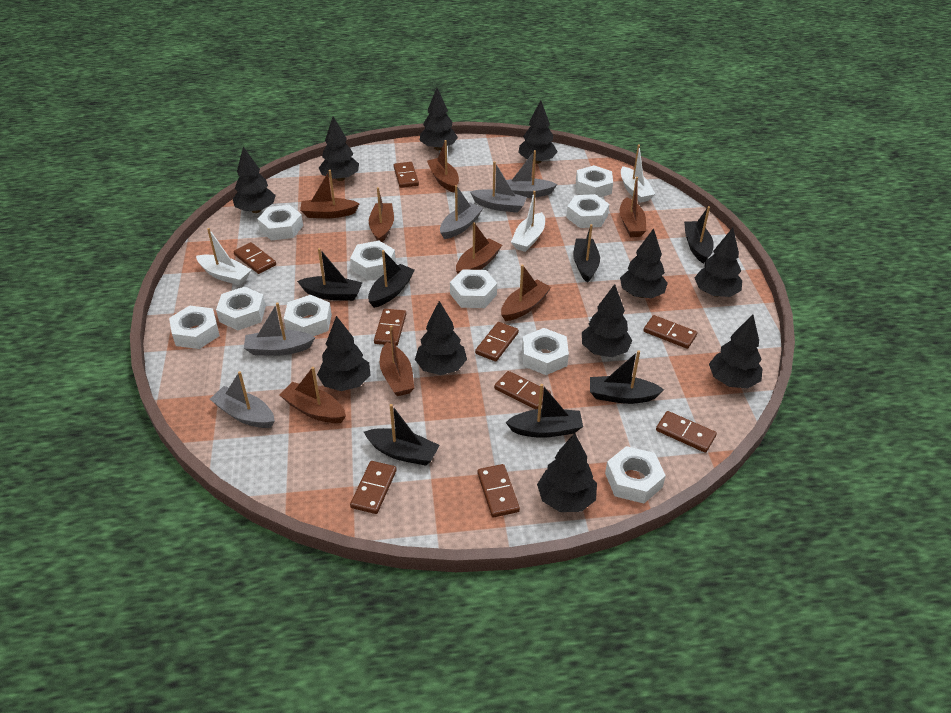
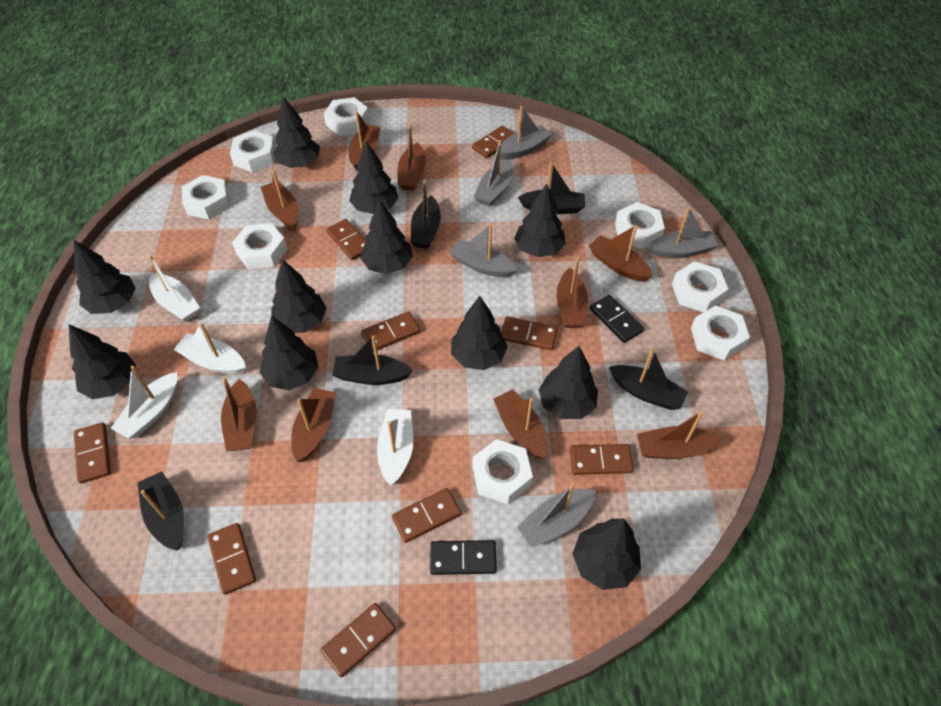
black boat: 7 -> 5
black domino: 0 -> 2
brown boat: 8 -> 9
white boat: 3 -> 4
white nut: 10 -> 8

